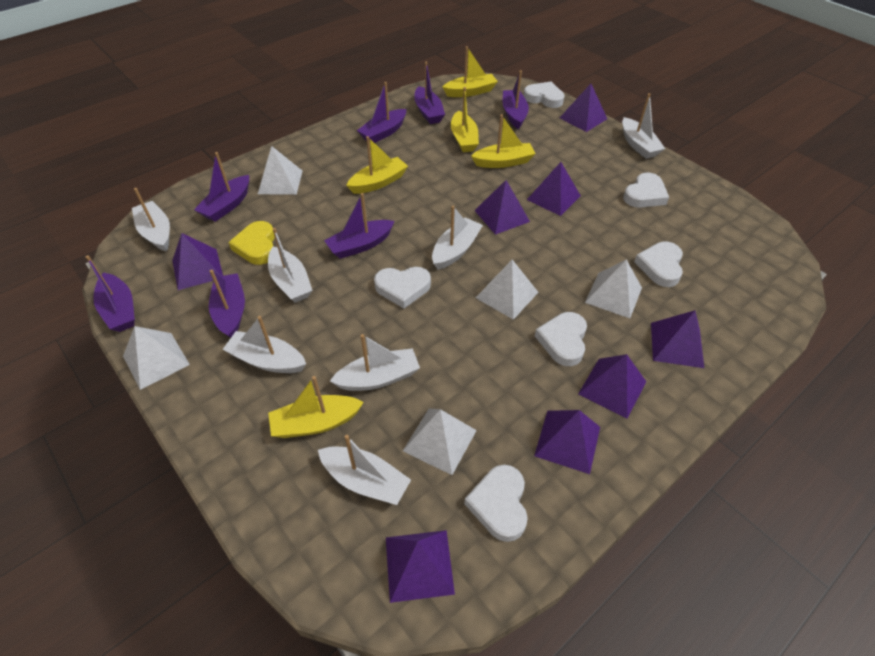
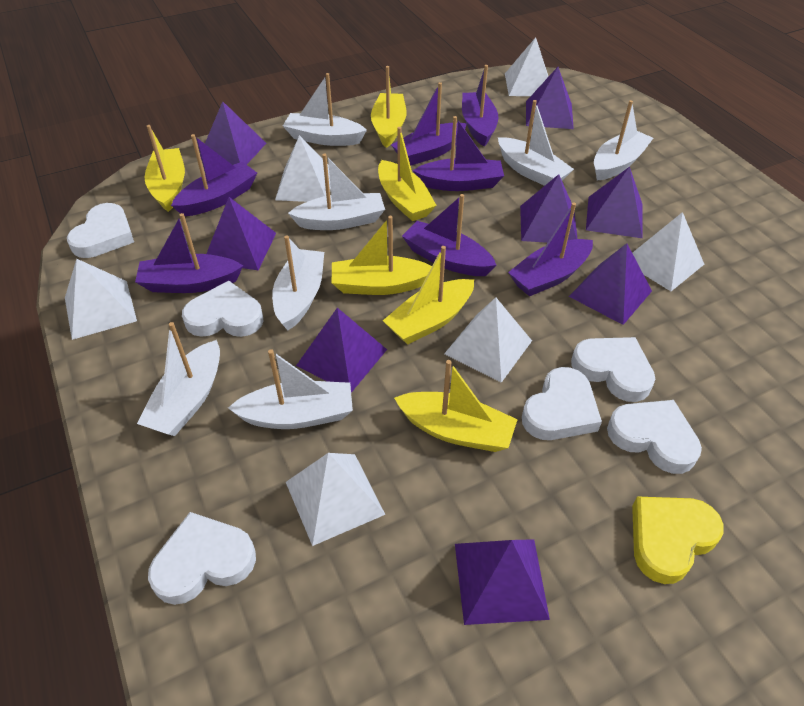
white pyramid: 5 -> 6
yellow boat: 5 -> 6

